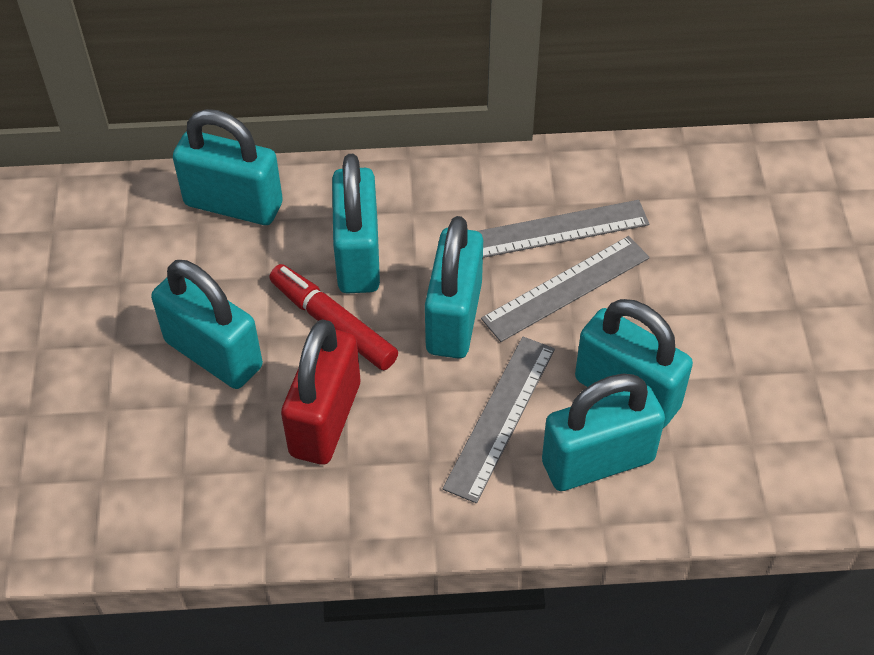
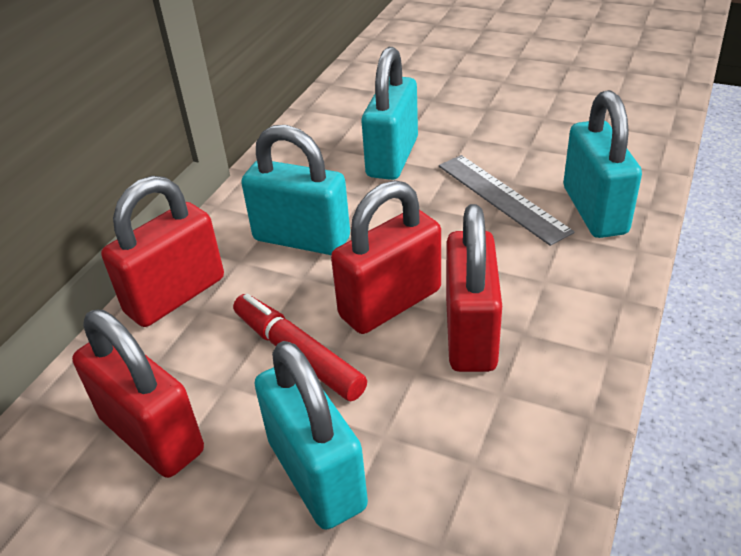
grey ruler: 3 -> 1
red padlock: 1 -> 4
turquoise padlock: 6 -> 4

